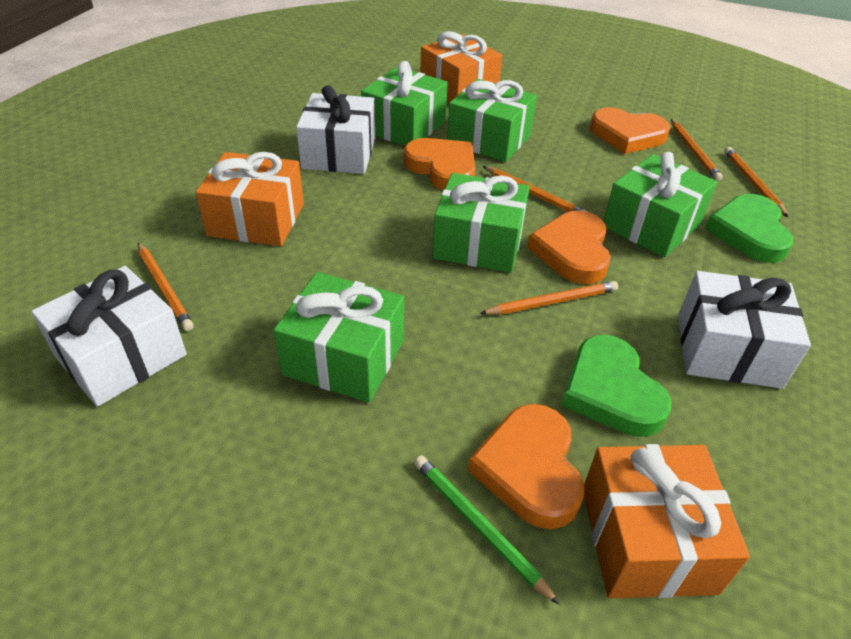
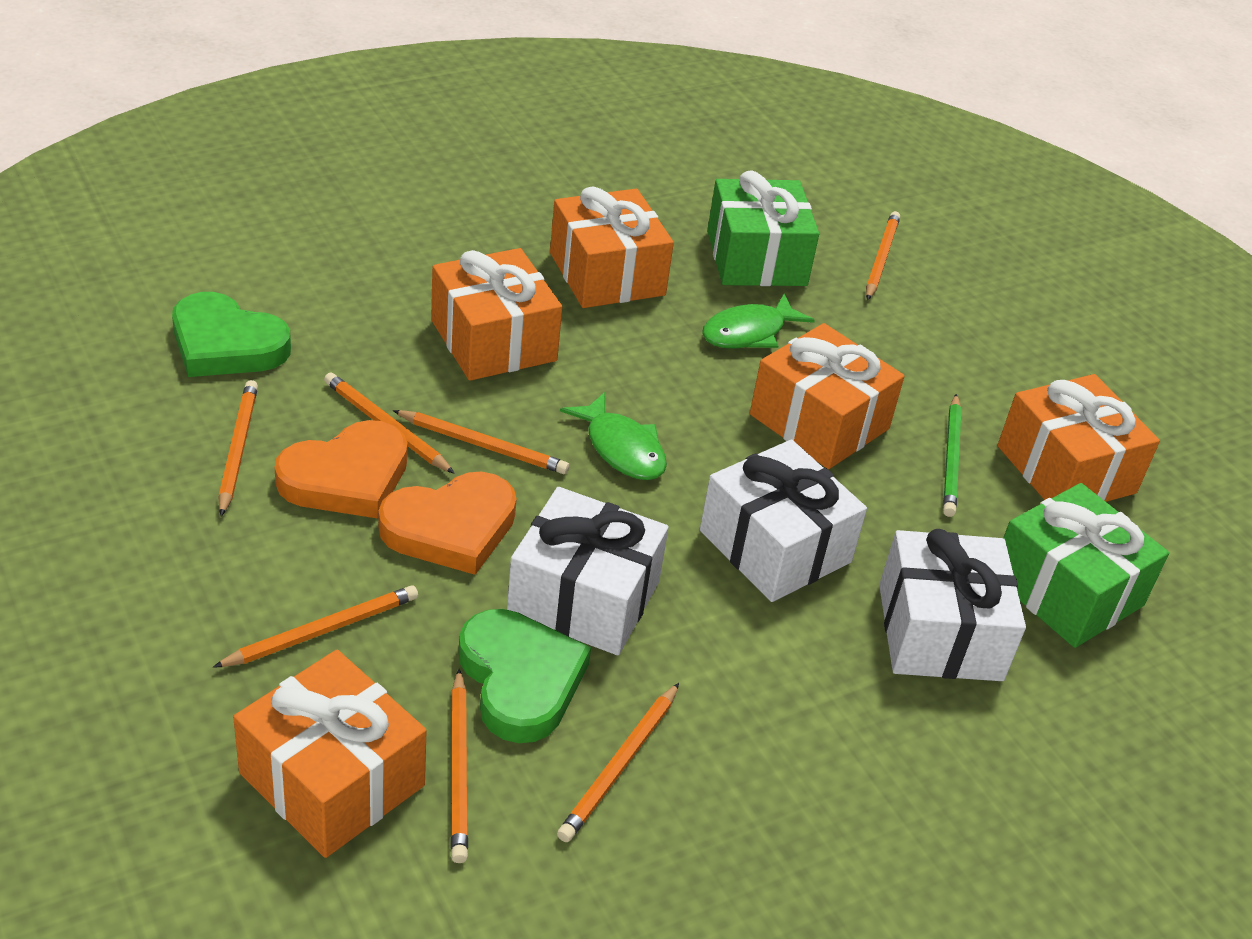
green fish: 0 -> 2
green gift: 5 -> 2
orange gift: 3 -> 5
orange heart: 4 -> 2
orange pencil: 5 -> 7

